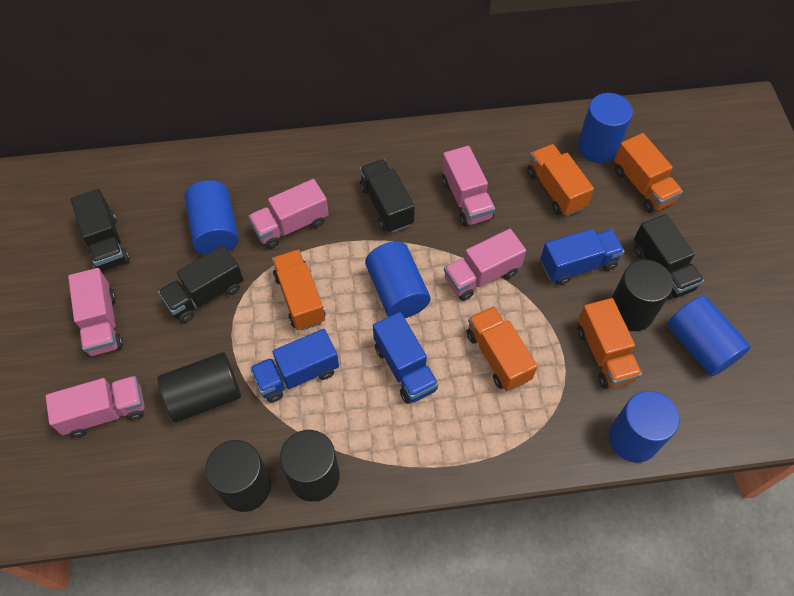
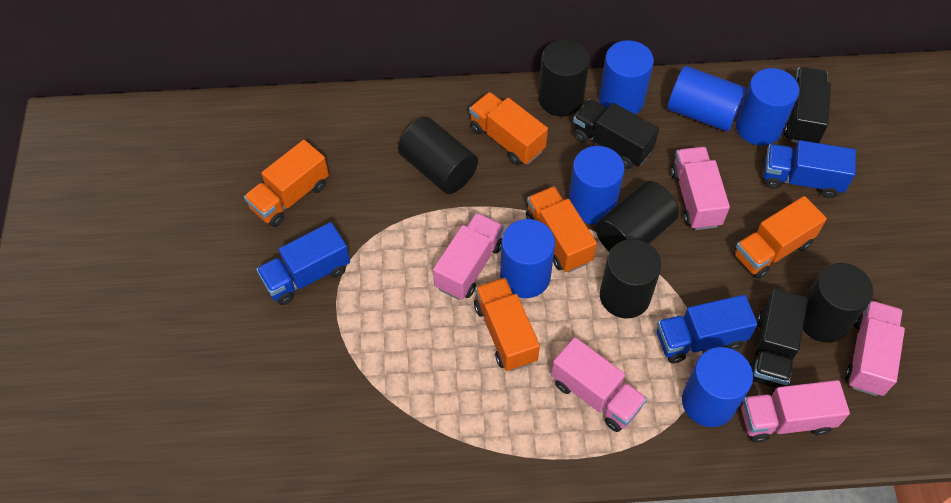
black cylinder: 4 -> 5
black truck: 4 -> 3
blue cylinder: 5 -> 6

